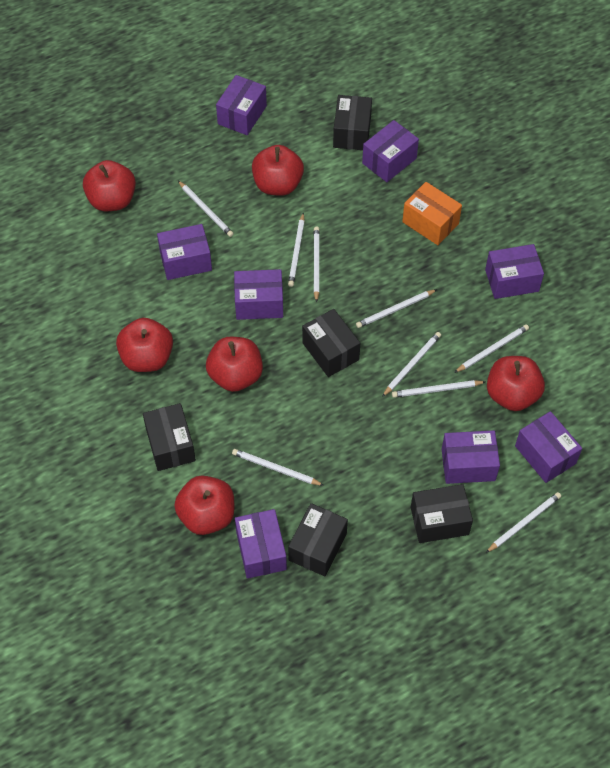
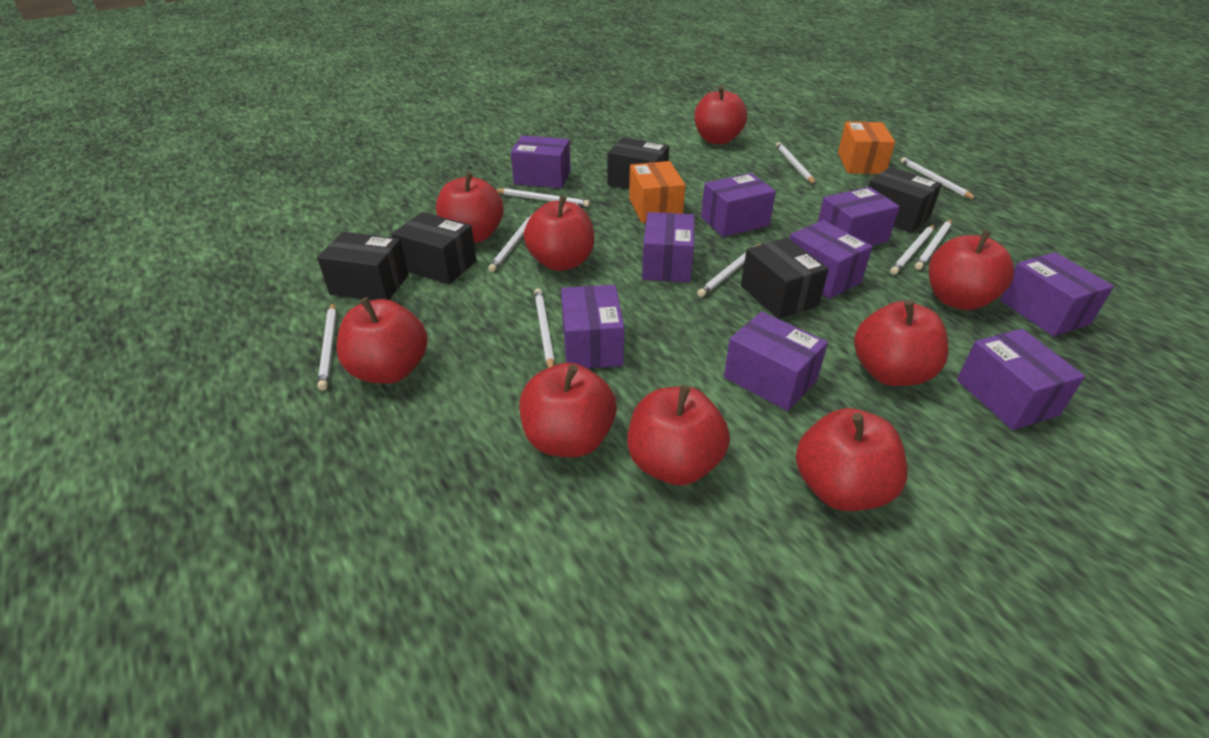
orange box: 1 -> 2
purple box: 8 -> 9
red apple: 6 -> 9

